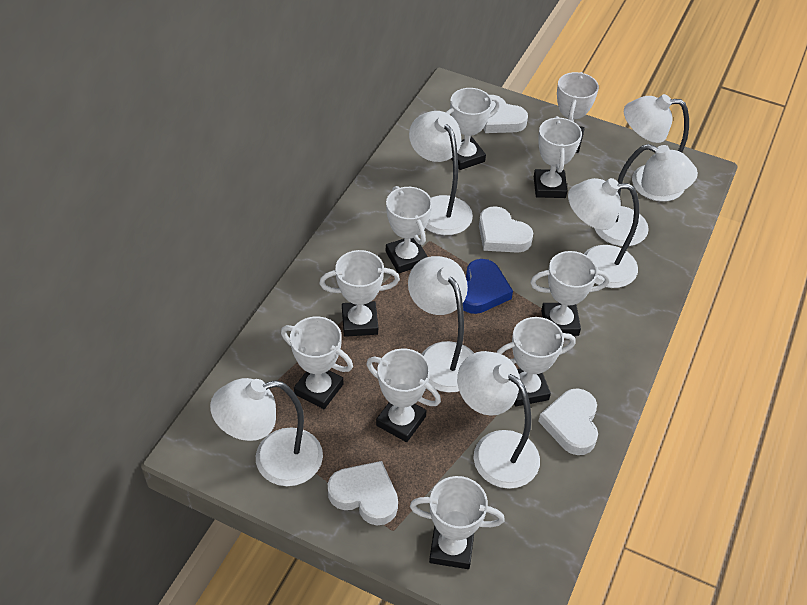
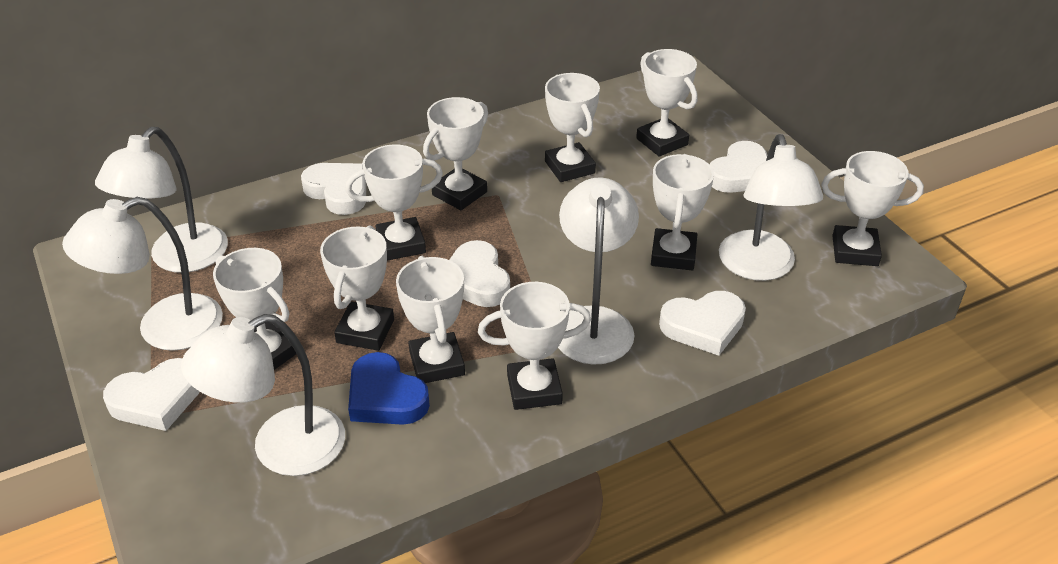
white heart: 4 -> 5
white lamp: 7 -> 5

